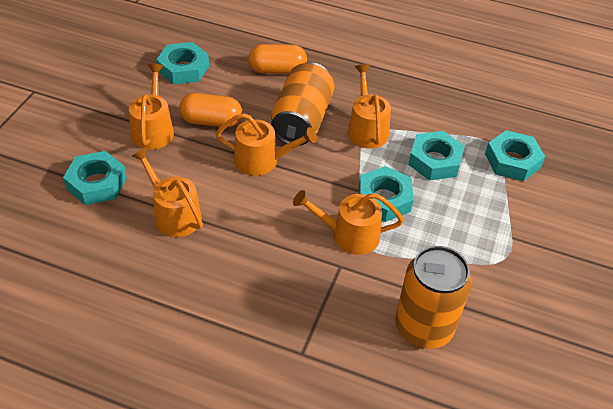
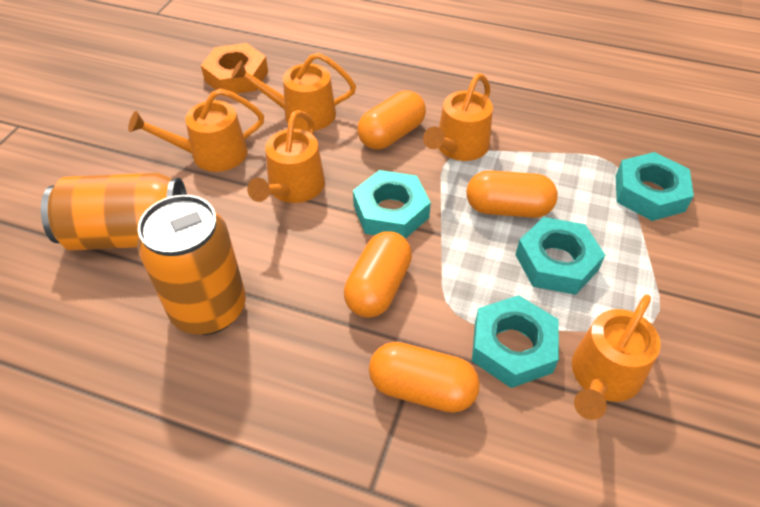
orange capsule: 2 -> 4
orange nut: 0 -> 1
turquoise nut: 5 -> 4

